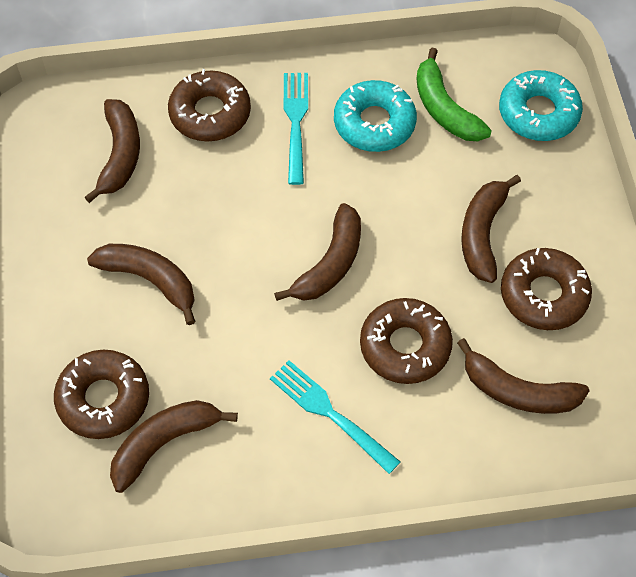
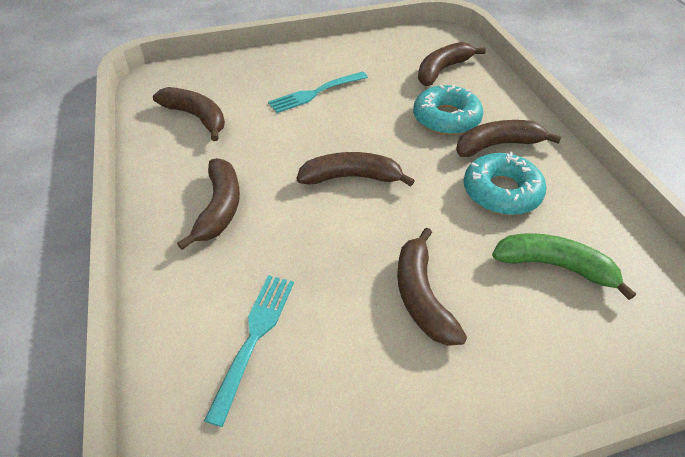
brown donut: 4 -> 0

